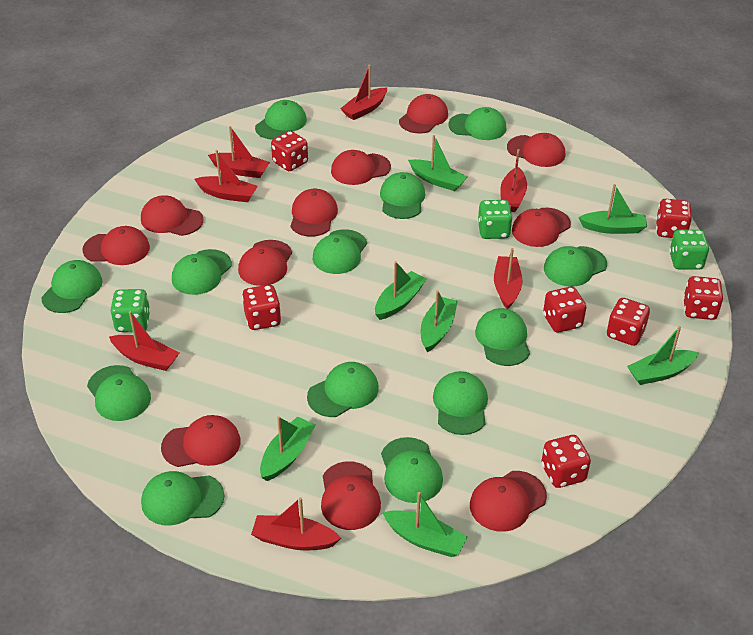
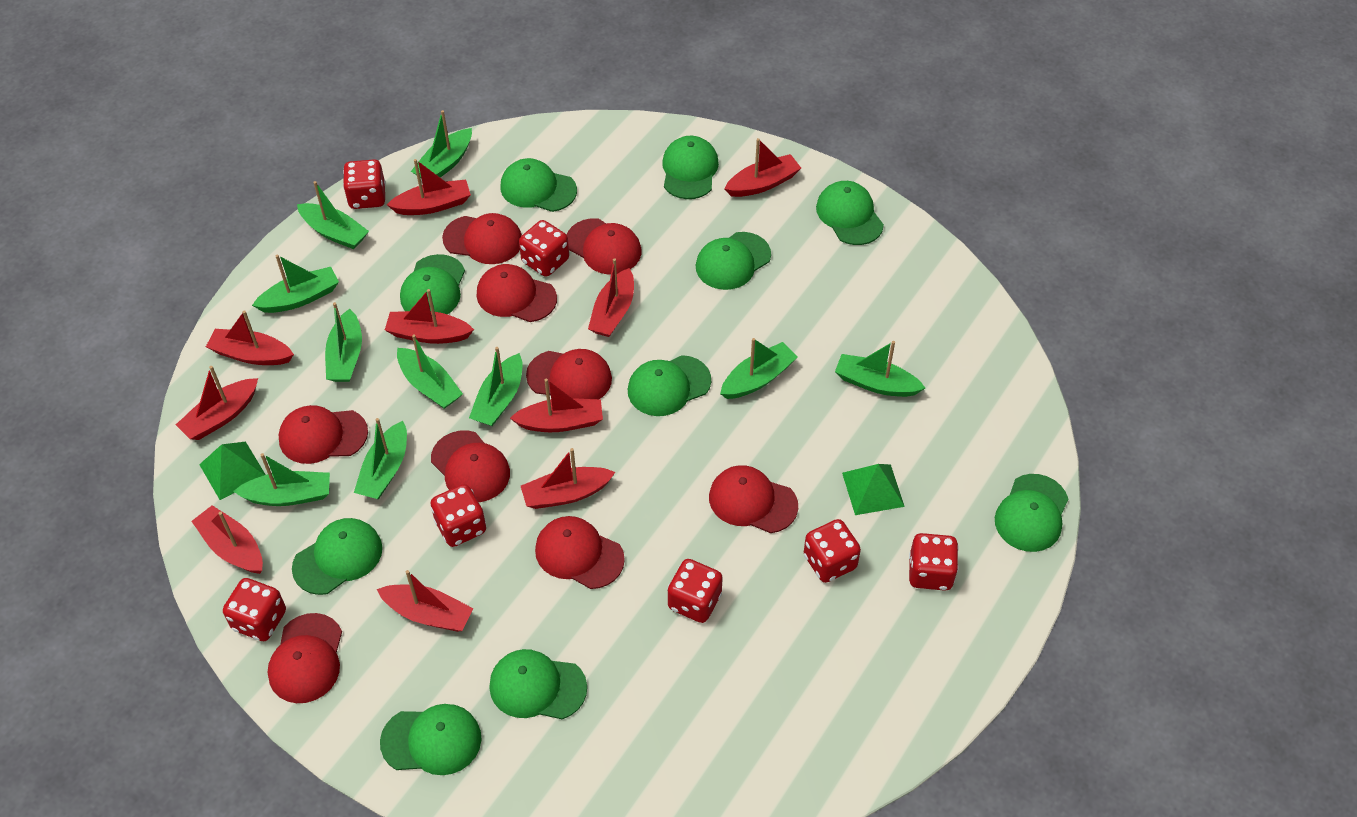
green boat: 7 -> 10
green cap: 13 -> 10
green dice: 3 -> 0
green pyramid: 0 -> 2
red boat: 7 -> 10
red cap: 11 -> 9

